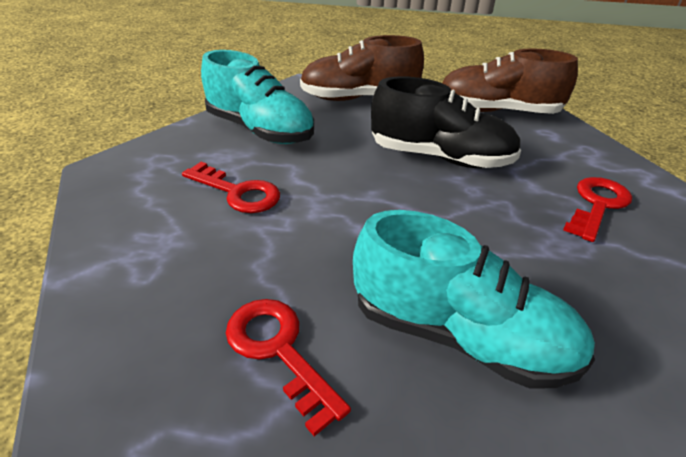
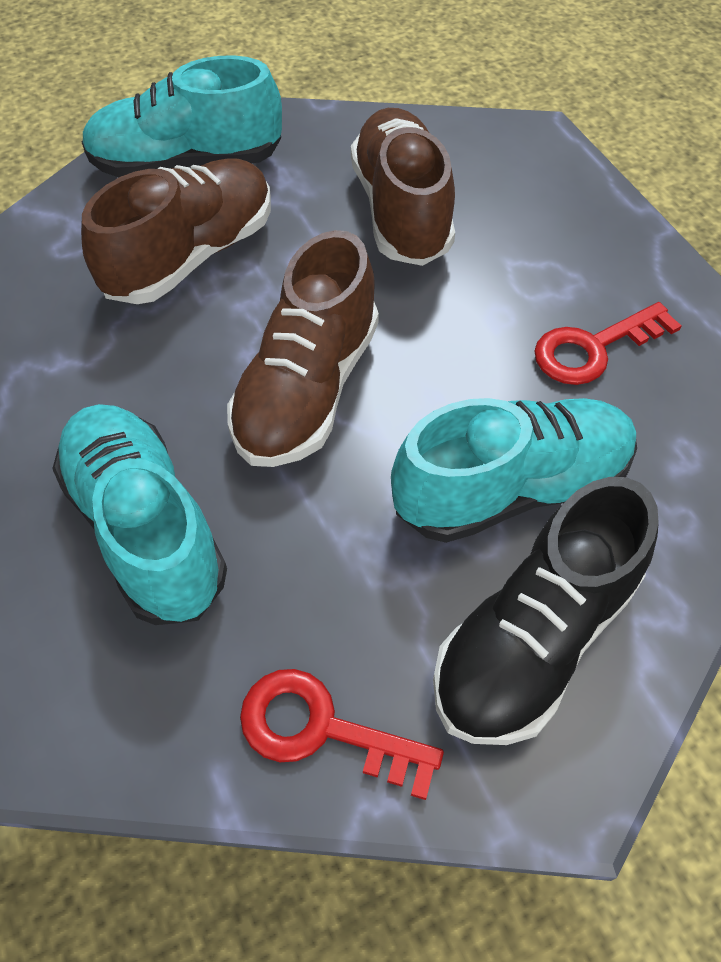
brown shoe: 2 -> 3
red key: 3 -> 2
turquoise shoe: 2 -> 3

